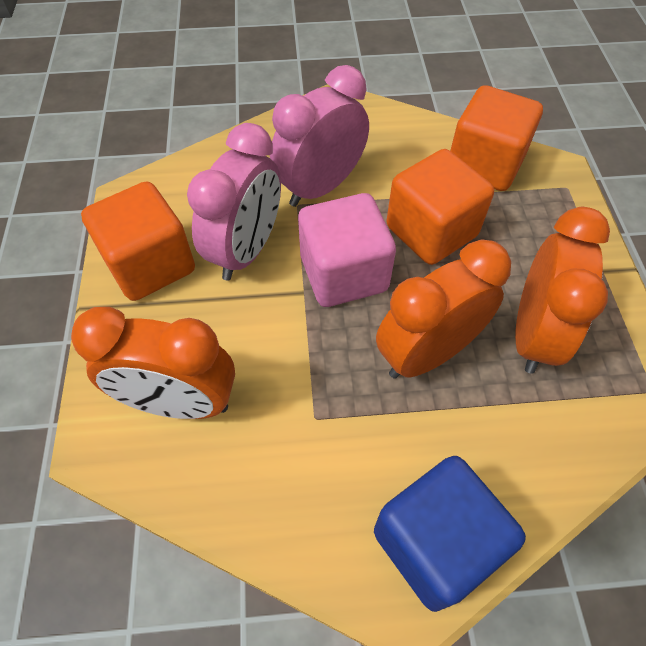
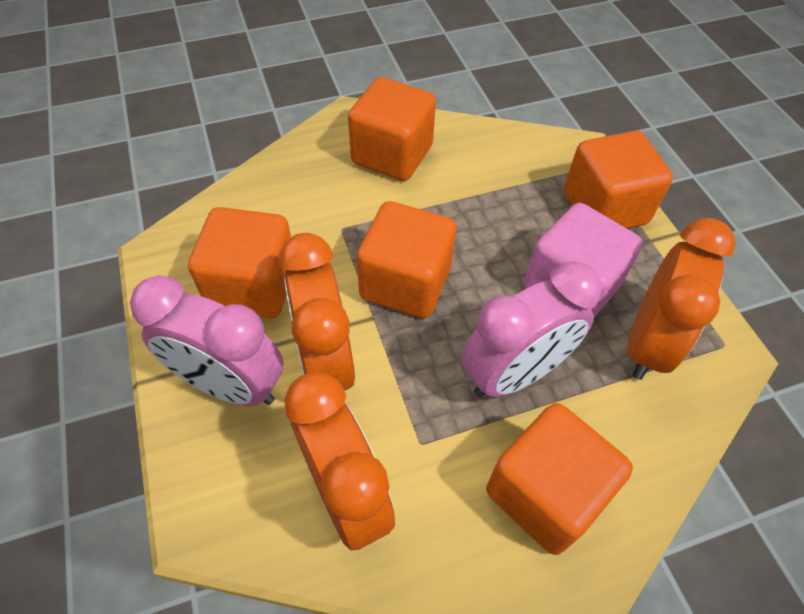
blue cube: 1 -> 0
orange cube: 3 -> 5

